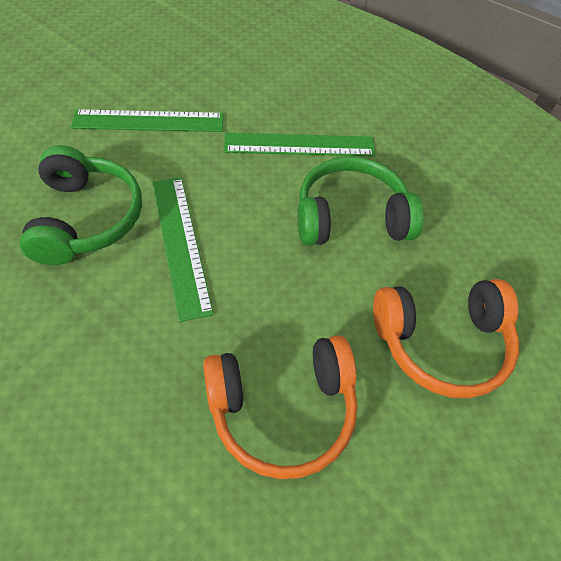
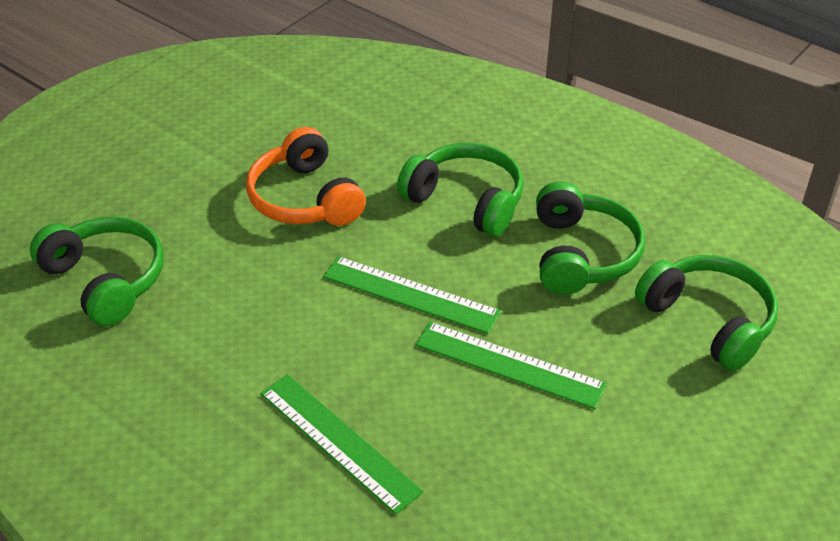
green headphones: 2 -> 4
orange headphones: 2 -> 1

